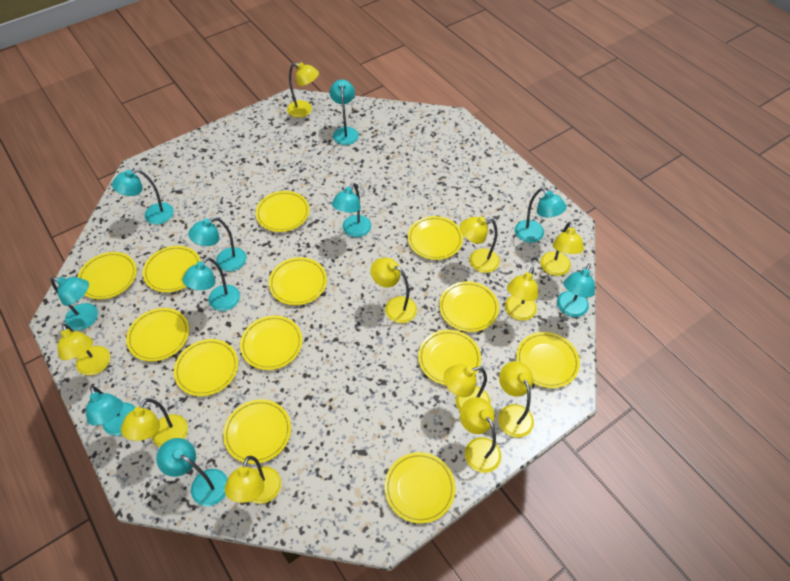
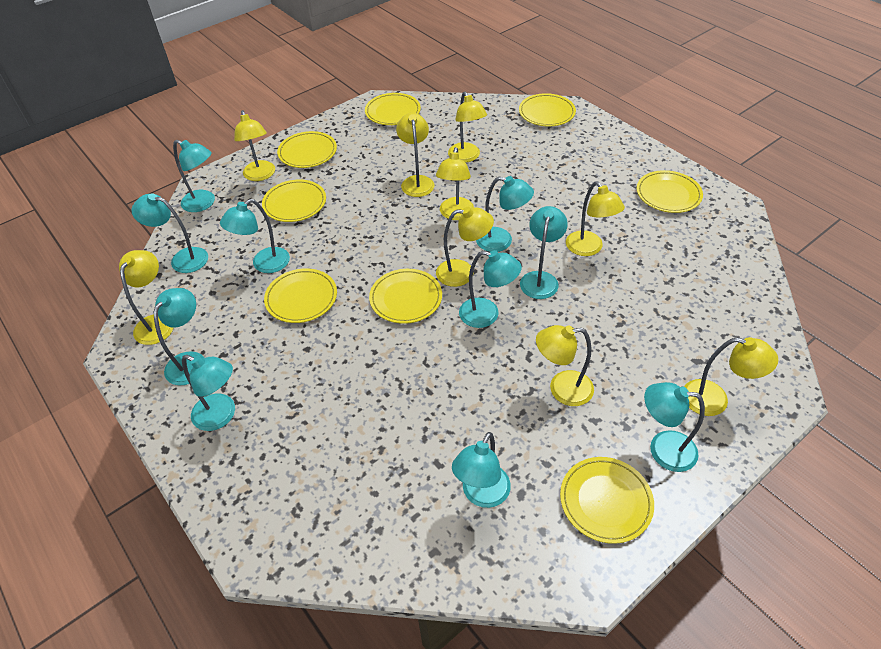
yellow lamp: 11 -> 9
yellow plate: 13 -> 8

